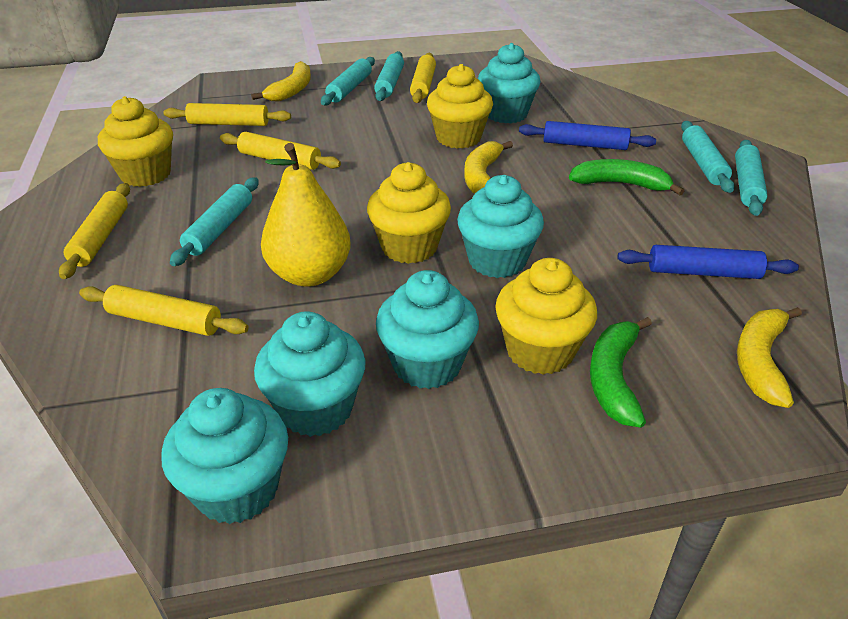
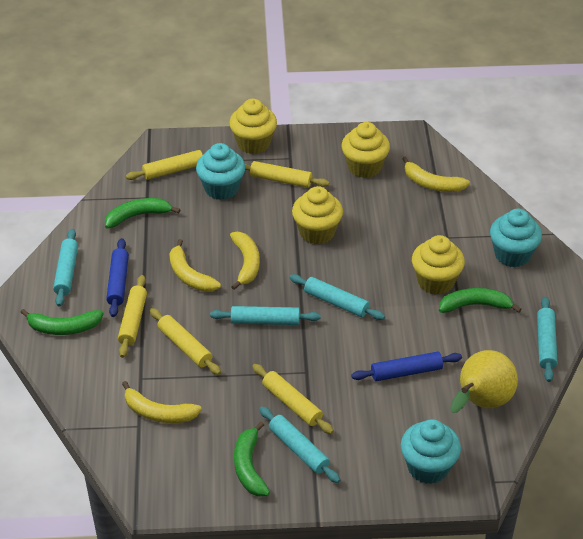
green banana: 2 -> 4
turquoise cupcake: 5 -> 3
yellow banana: 3 -> 4

